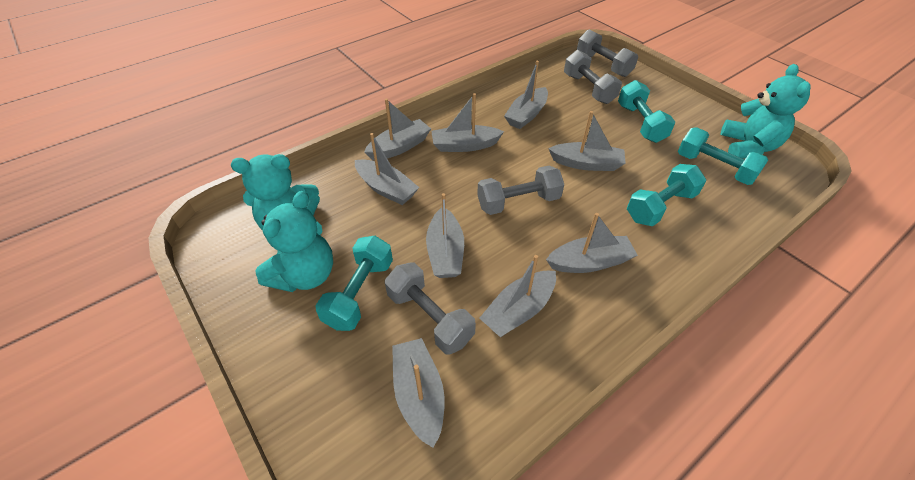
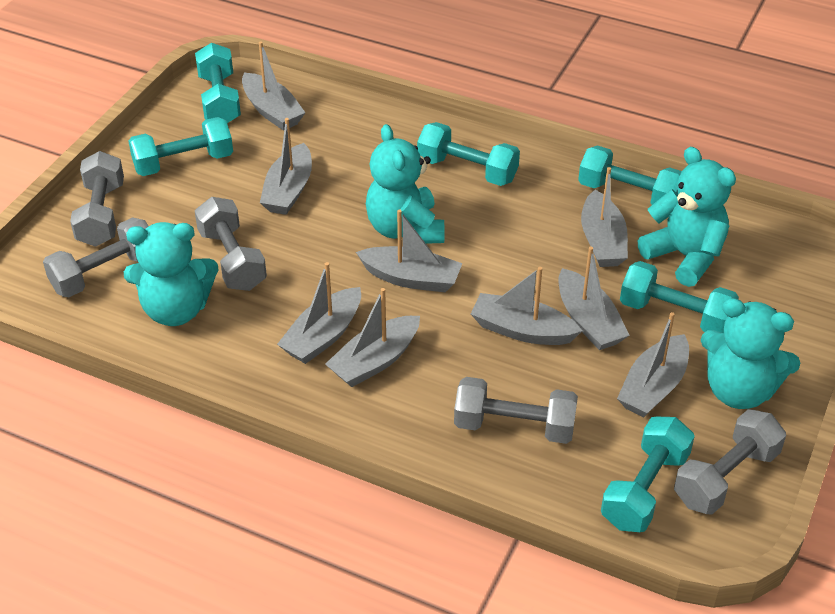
grey dumbbell: 4 -> 5
turquoise dumbbell: 4 -> 6
turquoise teddy bear: 3 -> 4

